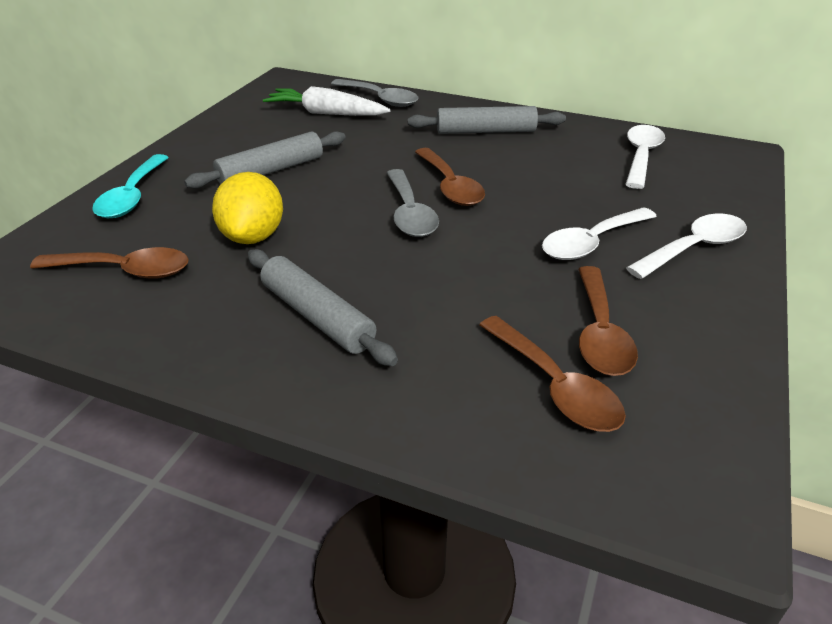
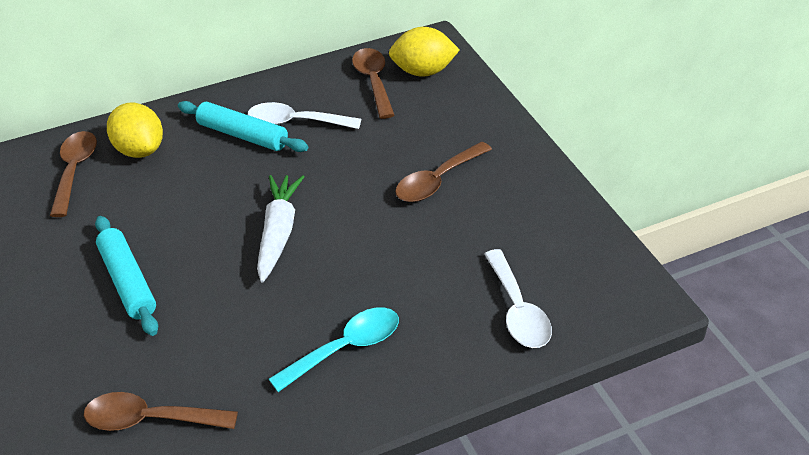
grey rolling pin: 3 -> 0
grey spoon: 2 -> 0
turquoise rolling pin: 0 -> 2
white spoon: 3 -> 2
yellow lemon: 1 -> 2

